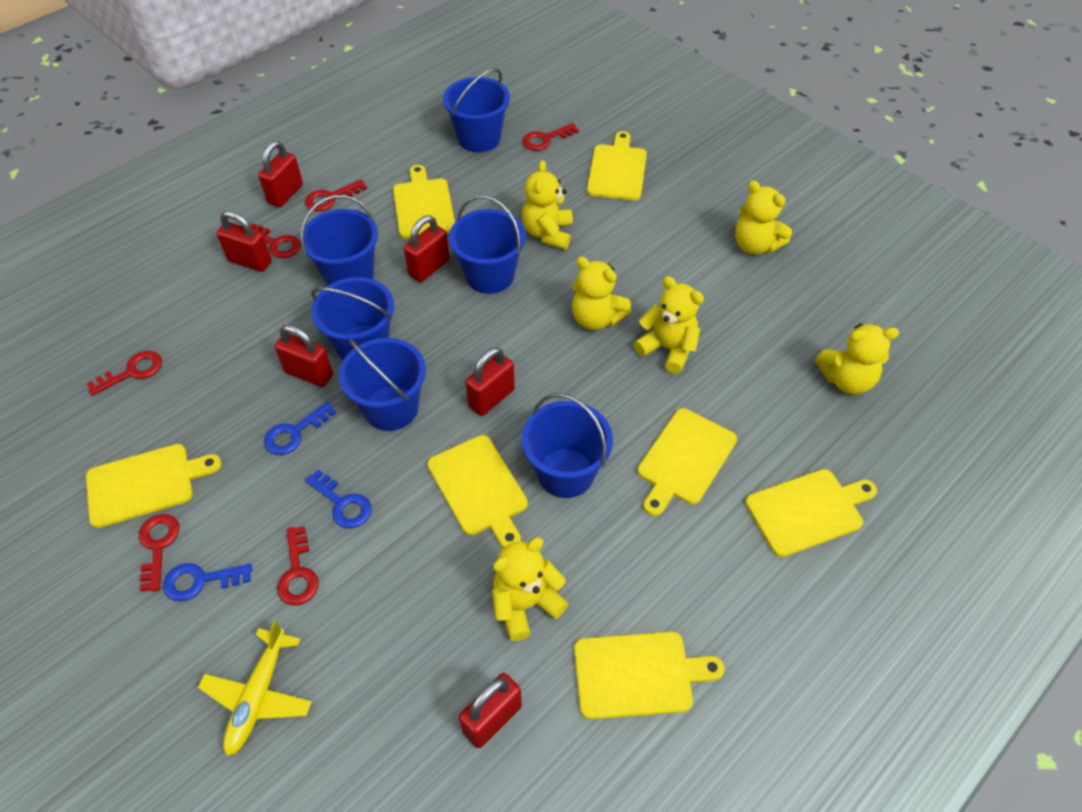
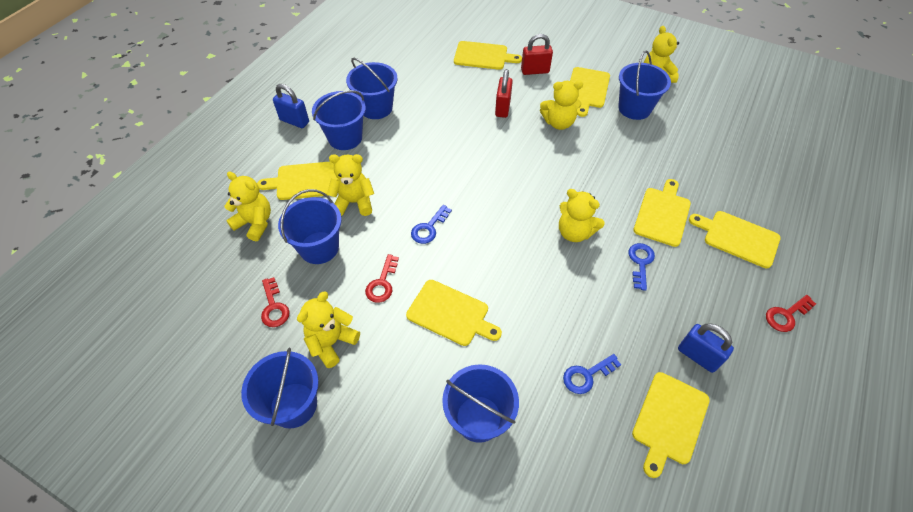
blue padlock: 0 -> 2
red key: 6 -> 3
red padlock: 6 -> 2
yellow plane: 1 -> 0

